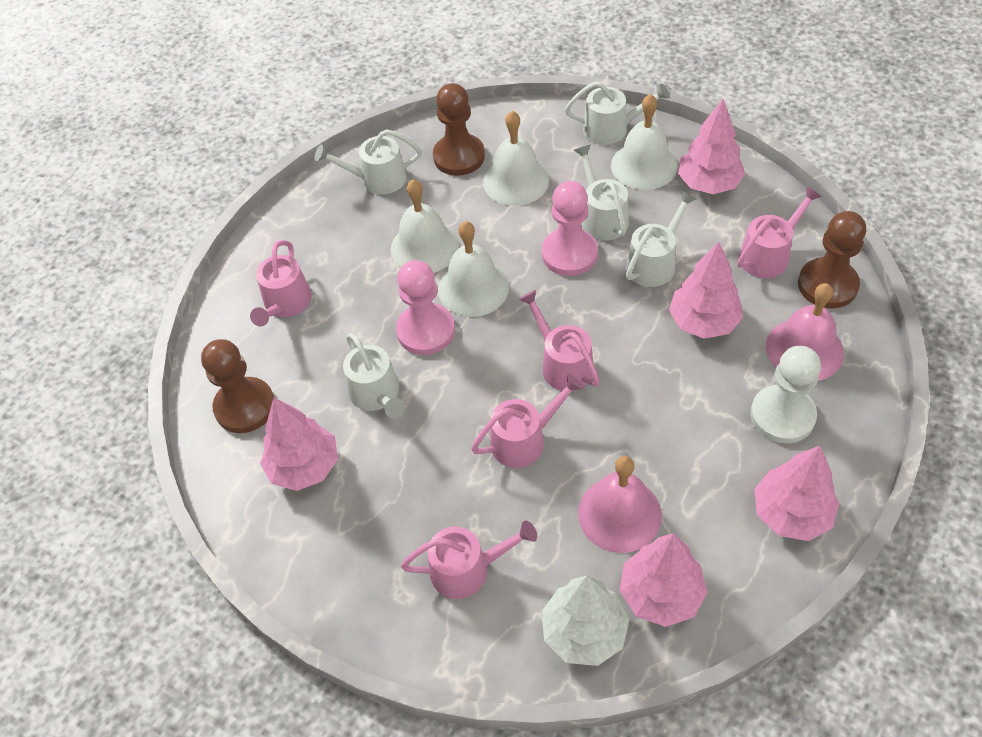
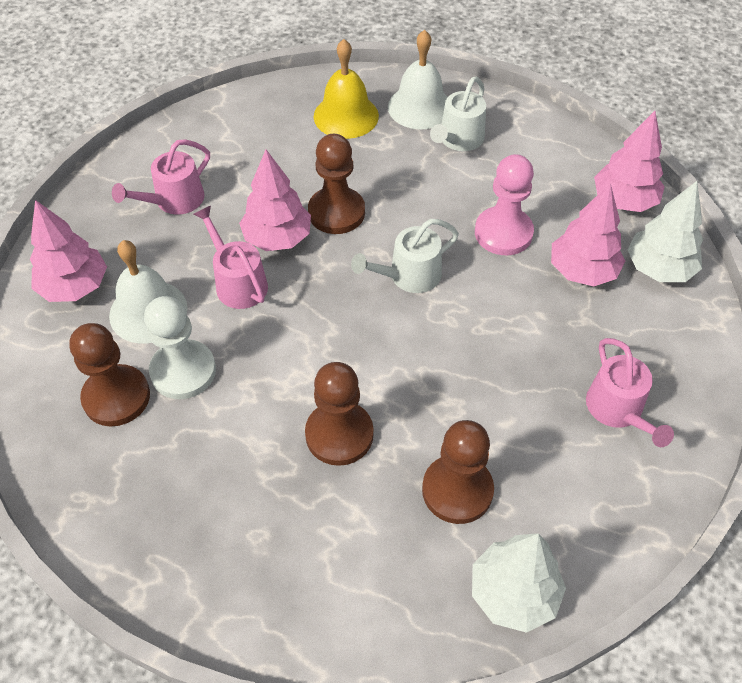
brown pawn: 3 -> 4
pink bell: 2 -> 0
pink pawn: 2 -> 1
pink tree: 5 -> 4
pink watering can: 5 -> 3
white bell: 4 -> 2
white tree: 1 -> 2
white watering can: 5 -> 2
yellow bell: 0 -> 1

